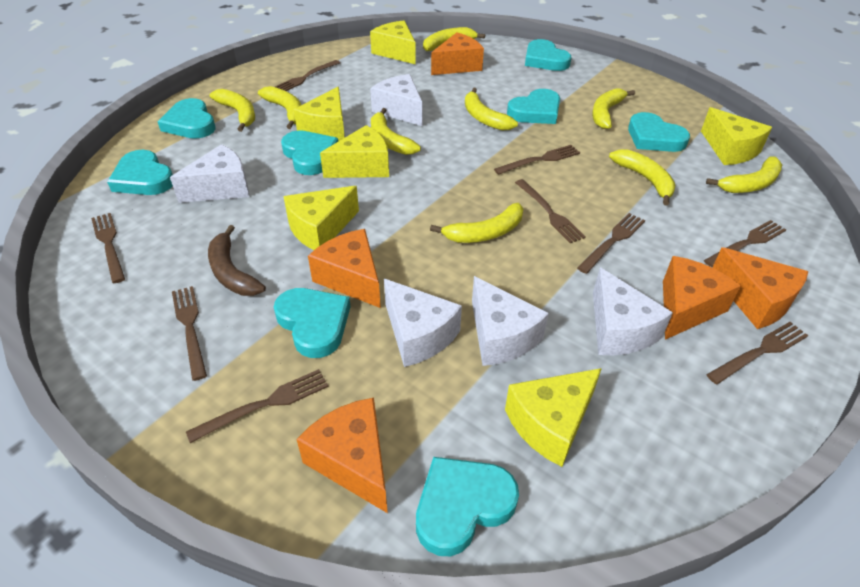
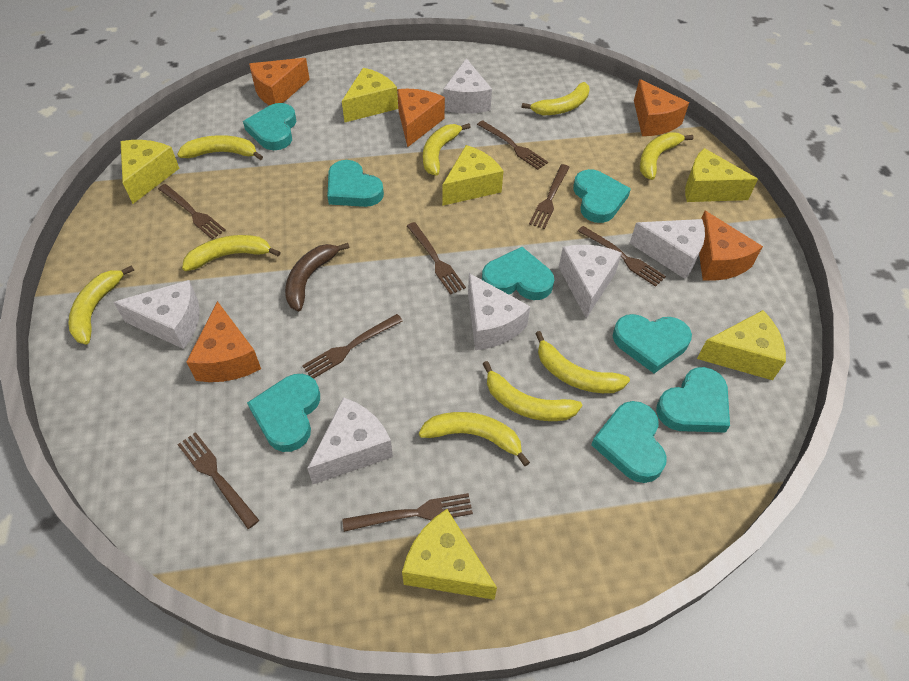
brown fork: 9 -> 8
white cheese: 5 -> 6

